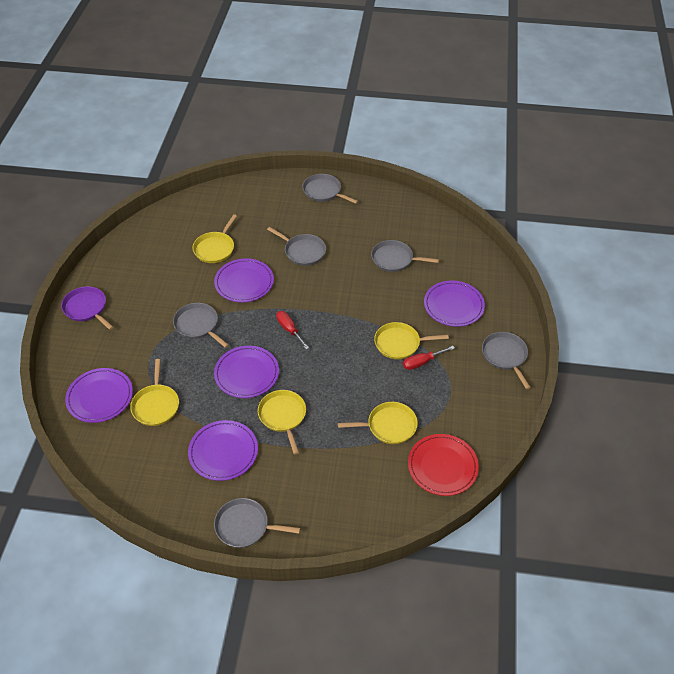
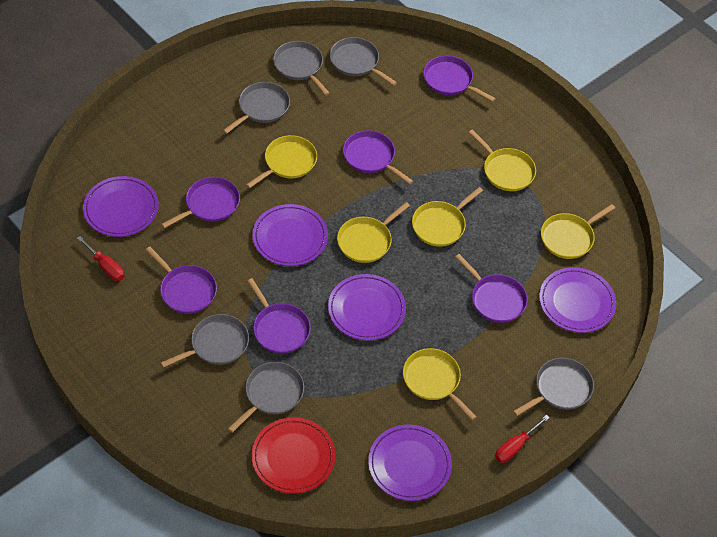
purple pan: 1 -> 6
yellow pan: 5 -> 6

